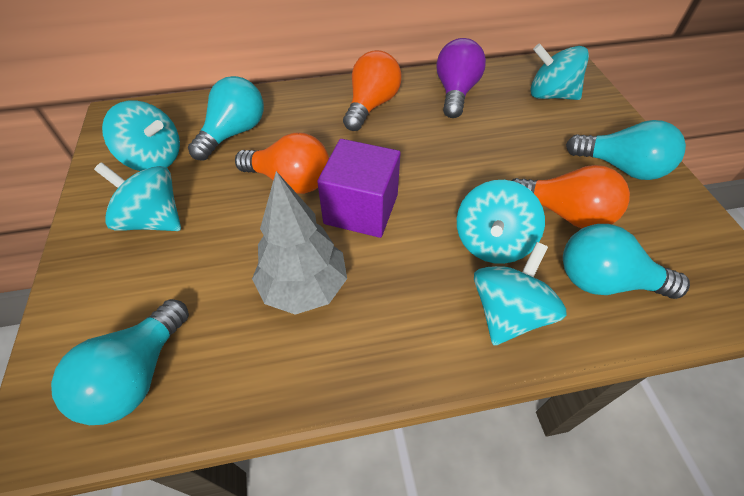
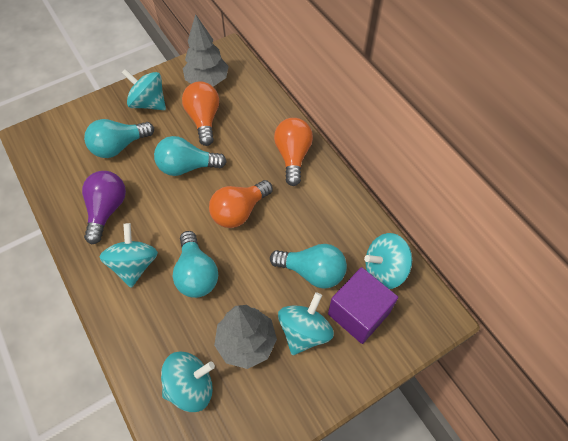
grey tree: 1 -> 2

